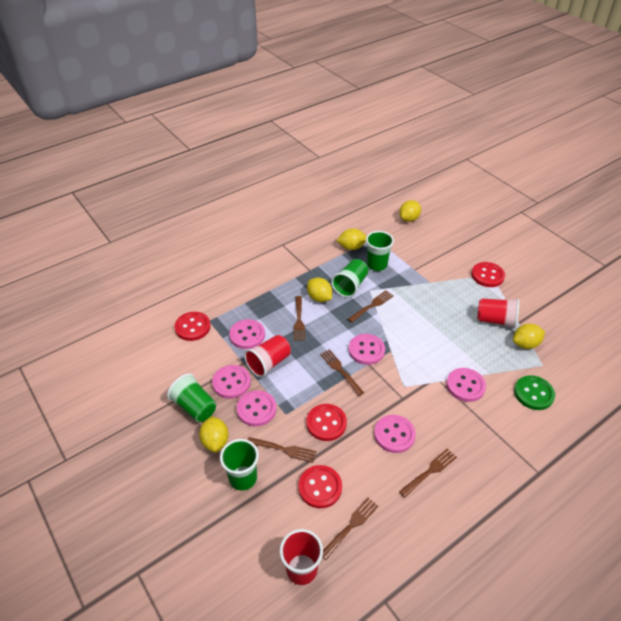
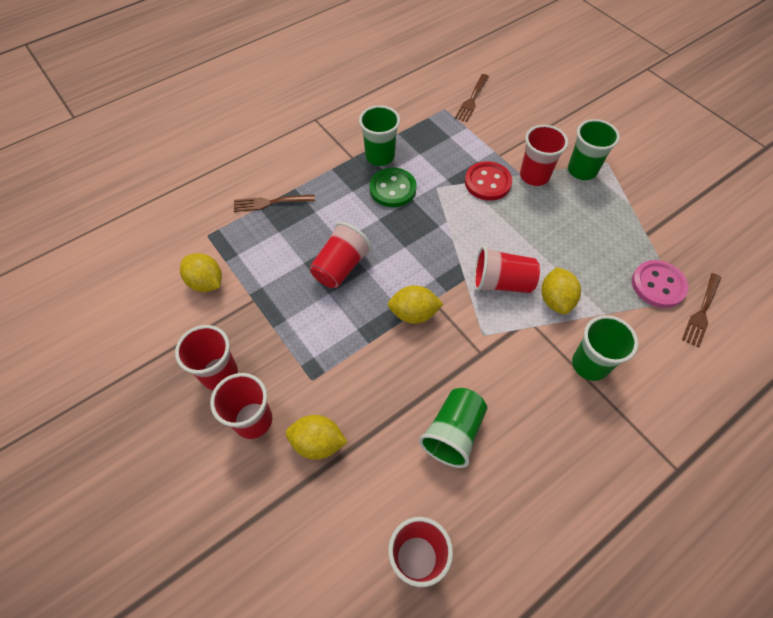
brown fork: 6 -> 3
pink button: 6 -> 1
red button: 4 -> 1
red cup: 3 -> 6
yellow lemon: 5 -> 4

